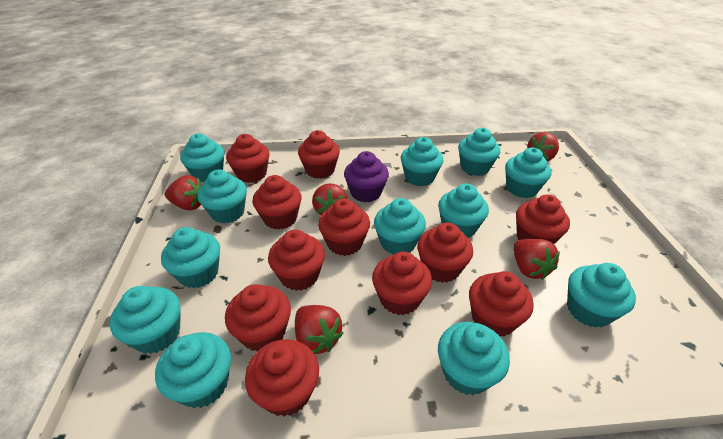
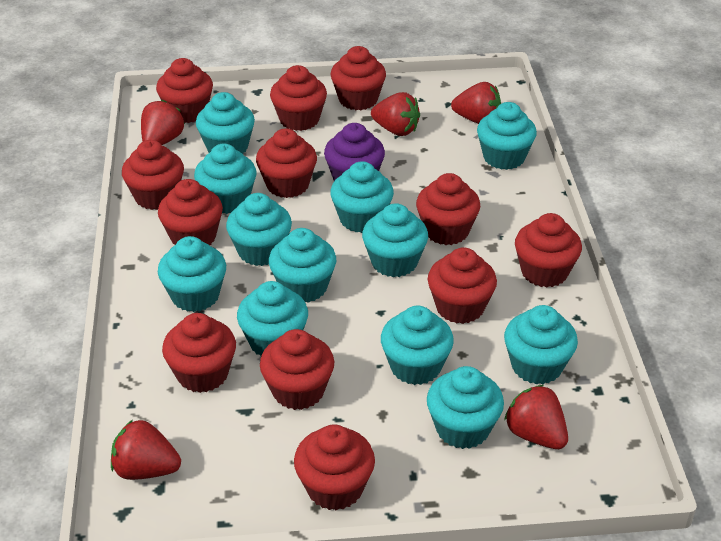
red cupcake: 11 -> 12

